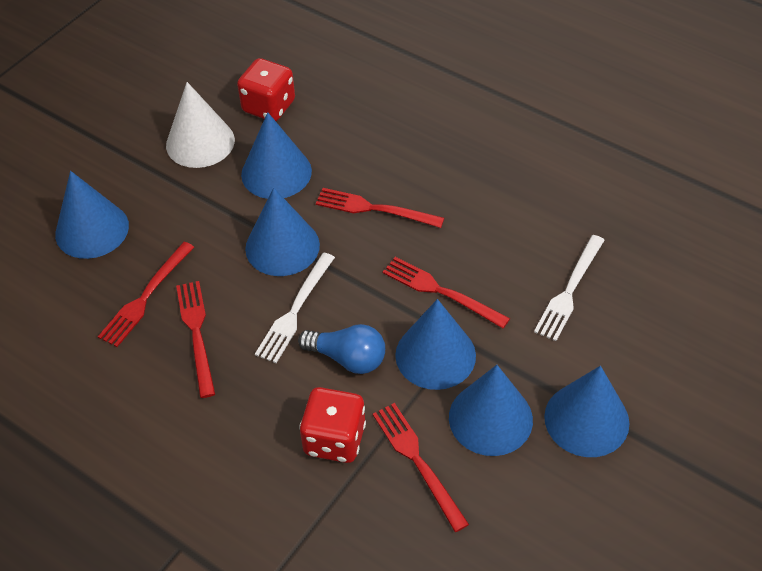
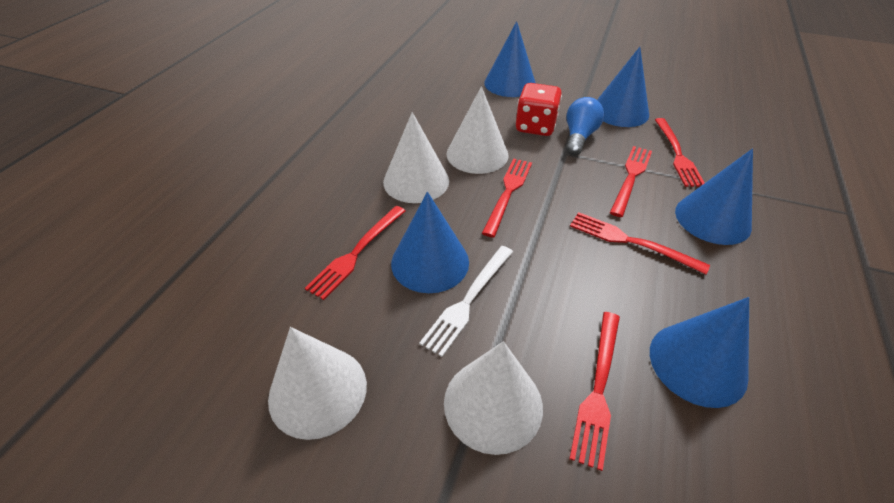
blue cone: 6 -> 5
red dice: 2 -> 1
red fork: 5 -> 6
white cone: 1 -> 4
white fork: 2 -> 1

